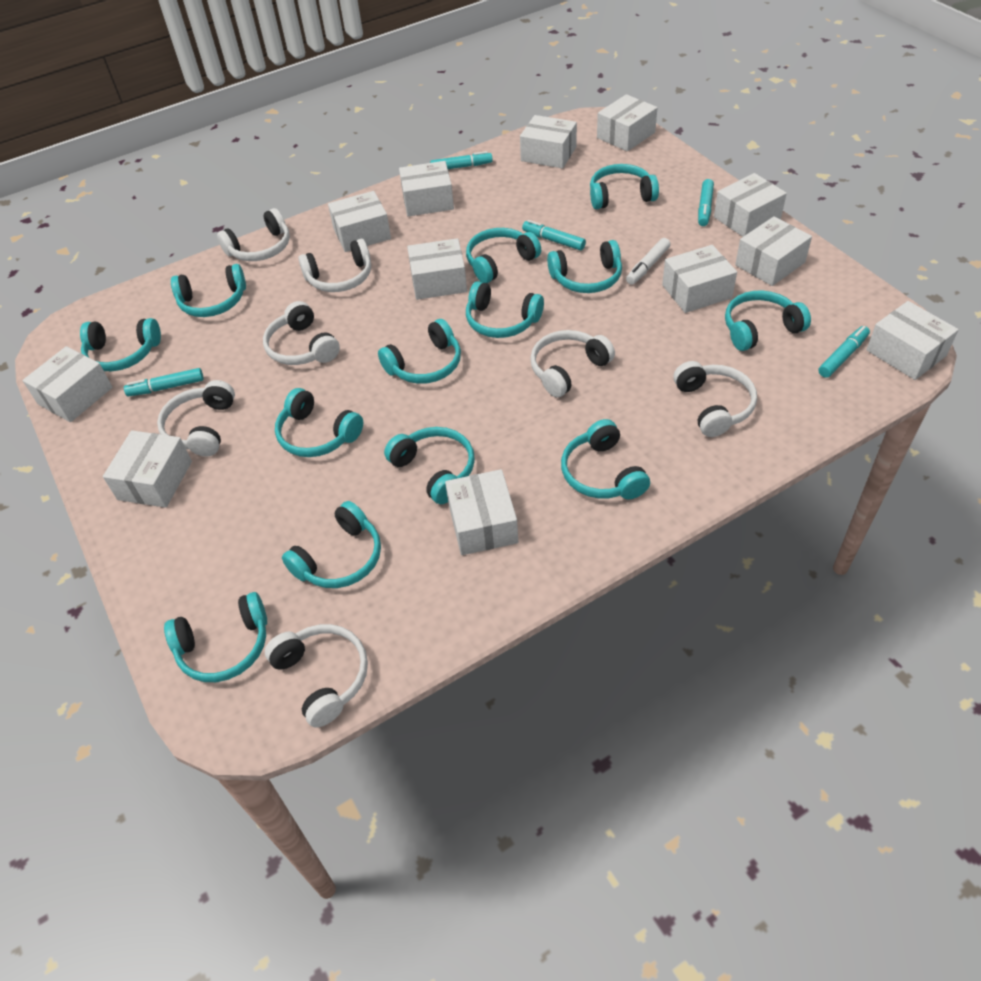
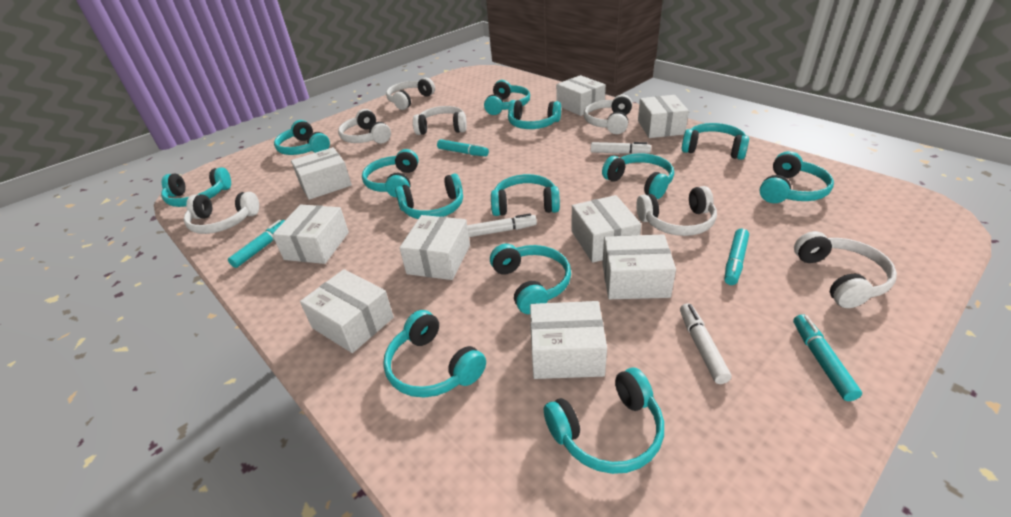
turquoise marker: 5 -> 4
white box: 12 -> 9
white marker: 1 -> 3

